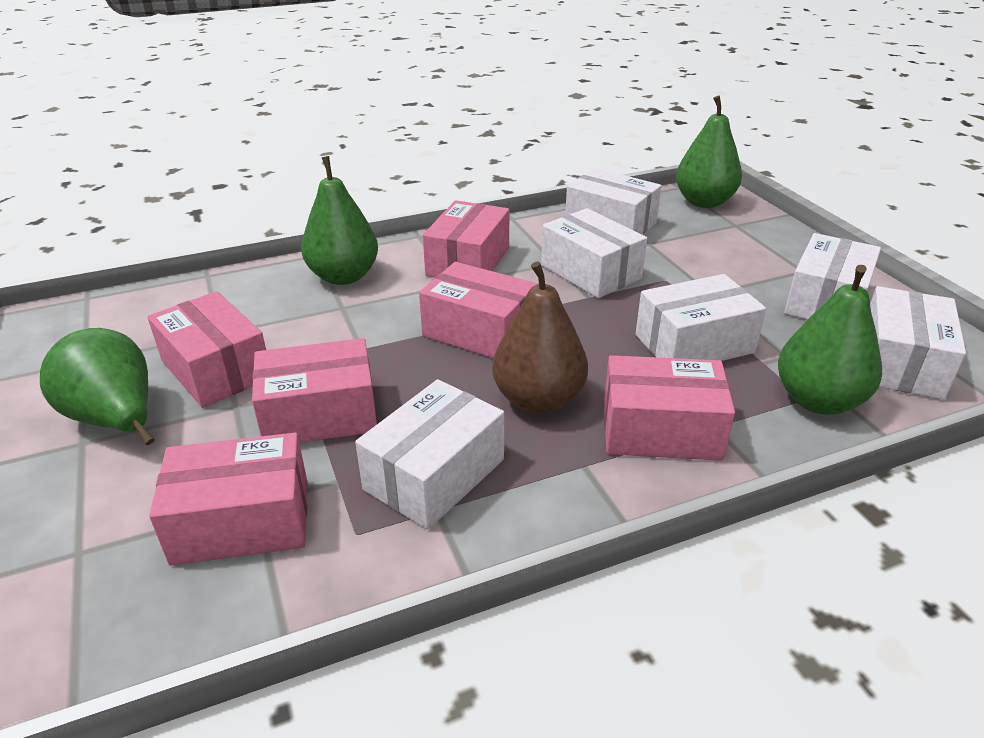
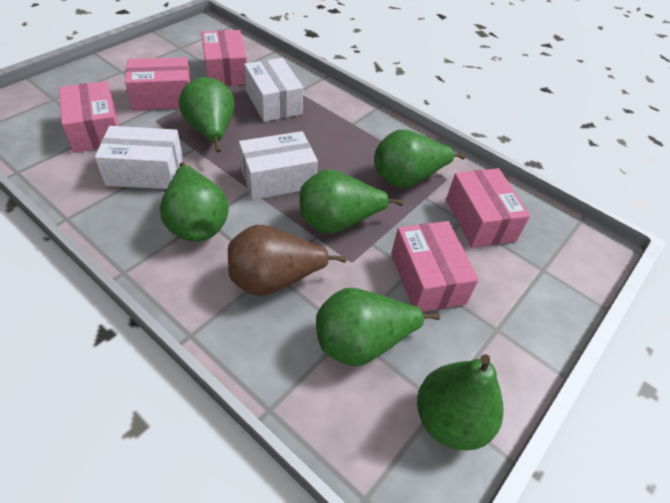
green pear: 4 -> 6
pink box: 6 -> 5
white box: 6 -> 3

